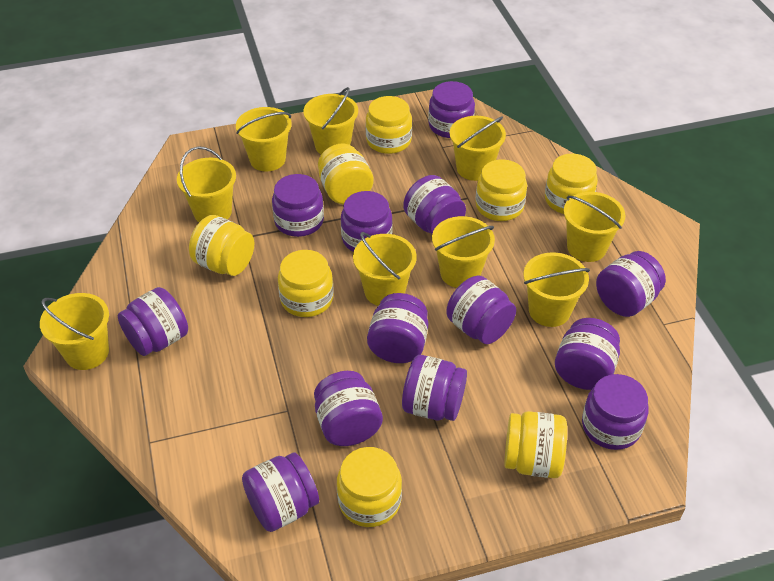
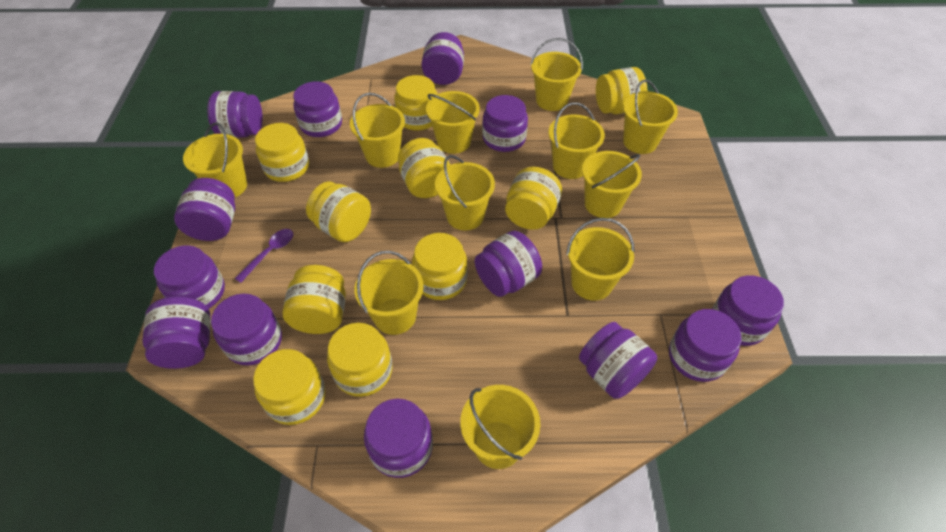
purple spoon: 0 -> 1
yellow bucket: 9 -> 11
yellow jar: 8 -> 10

